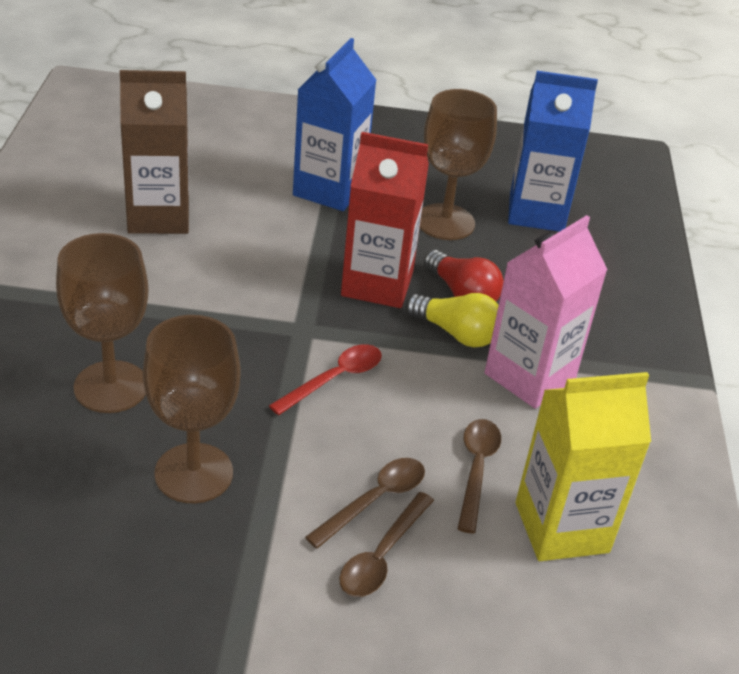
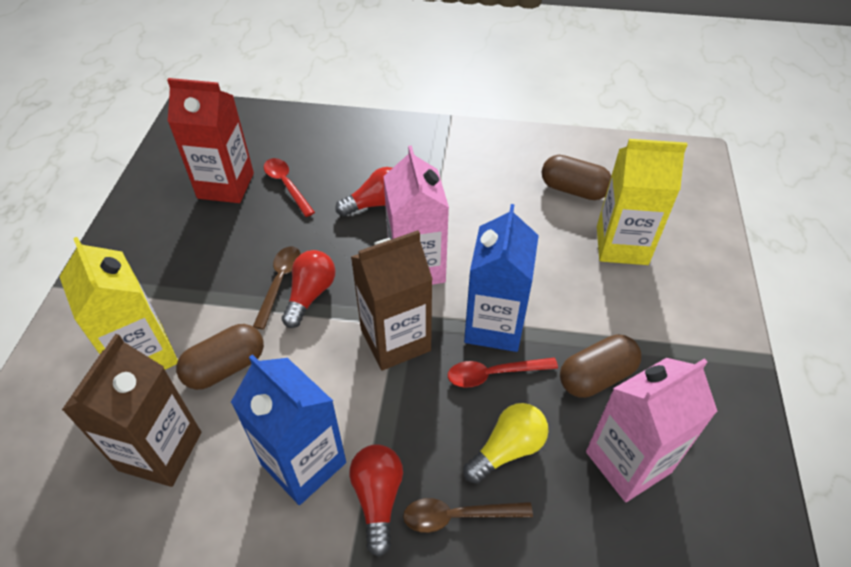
brown capsule: 0 -> 3
brown carton: 1 -> 2
brown goblet: 3 -> 0
brown spoon: 3 -> 2
pink carton: 1 -> 2
red light bulb: 1 -> 3
red spoon: 1 -> 2
yellow carton: 1 -> 2

